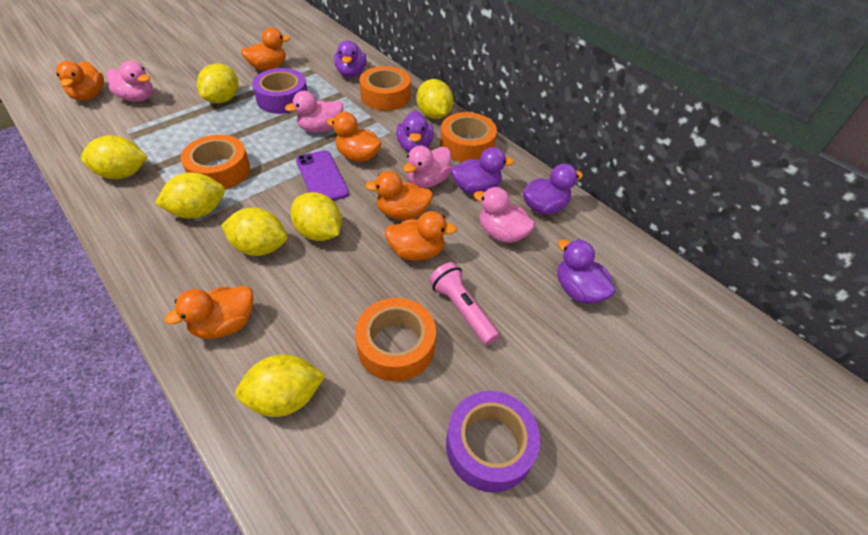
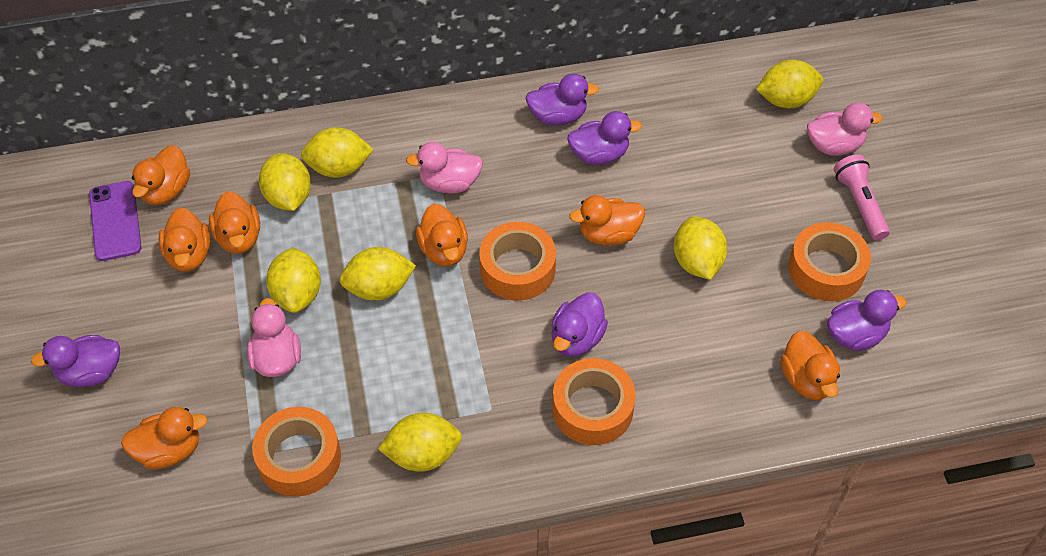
orange duck: 6 -> 7
pink duck: 4 -> 3
purple tape: 2 -> 0

